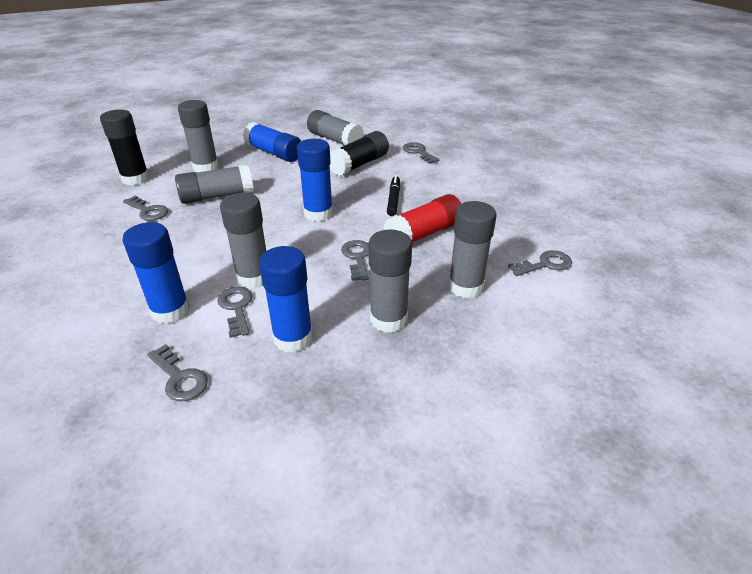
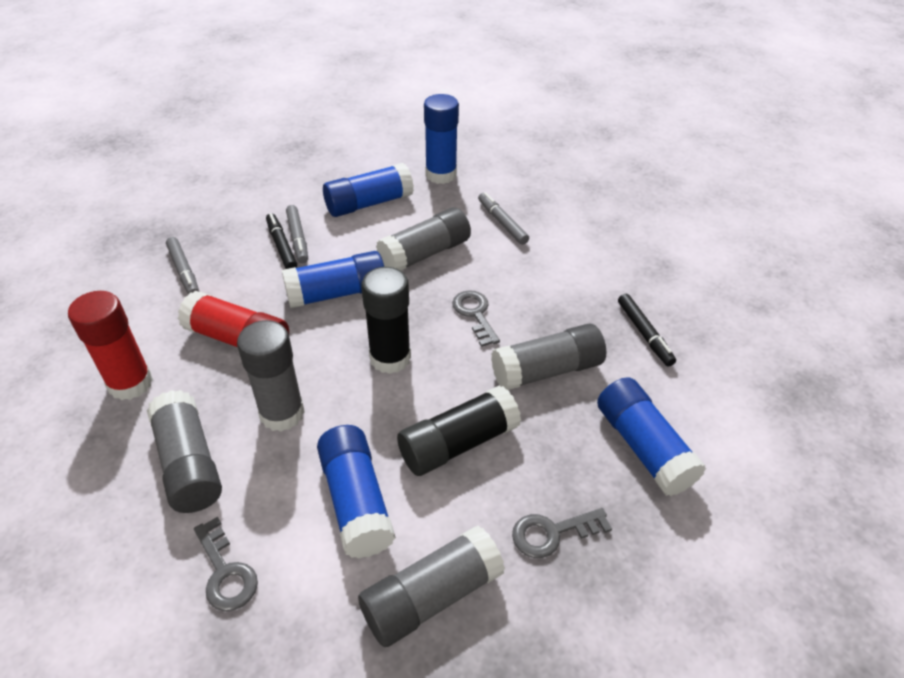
black marker: 1 -> 2
blue glue stick: 4 -> 5
grey glue stick: 6 -> 5
grey key: 6 -> 3
grey marker: 0 -> 3
red glue stick: 1 -> 2

